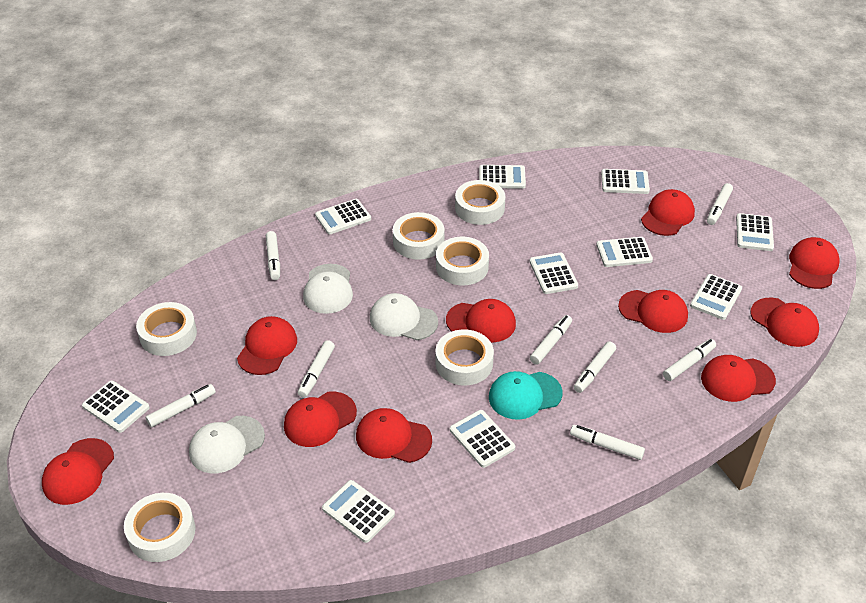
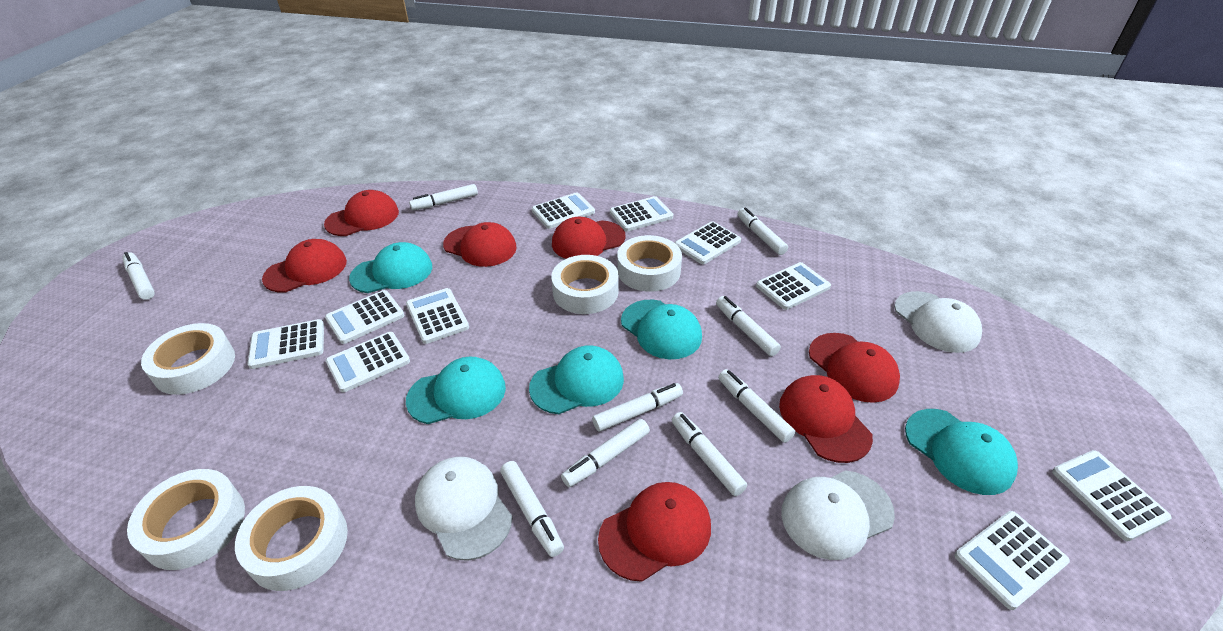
red cap: 10 -> 7
turquoise cap: 1 -> 5
white marker: 8 -> 9
white tape: 6 -> 5

